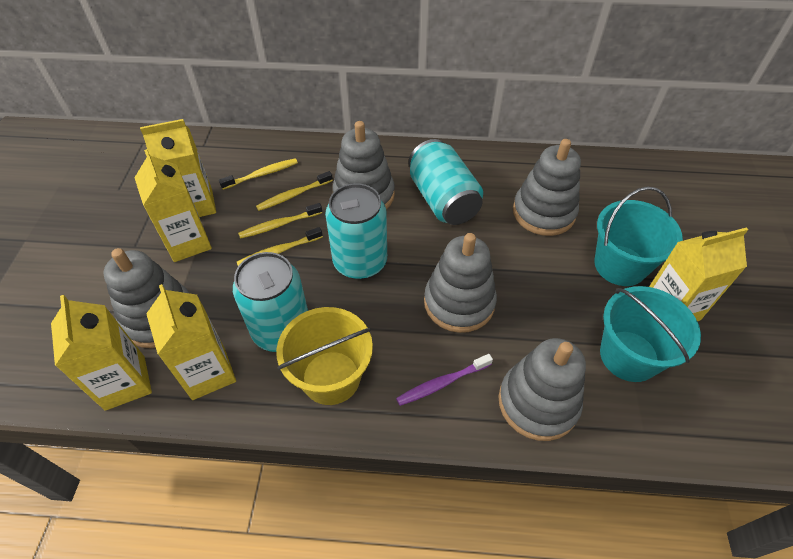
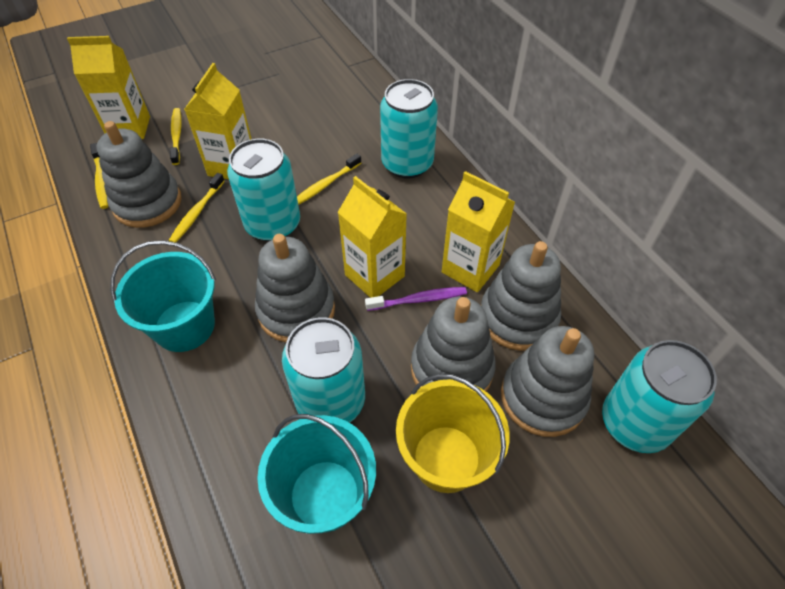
turquoise can: 3 -> 4
yellow carton: 5 -> 4

